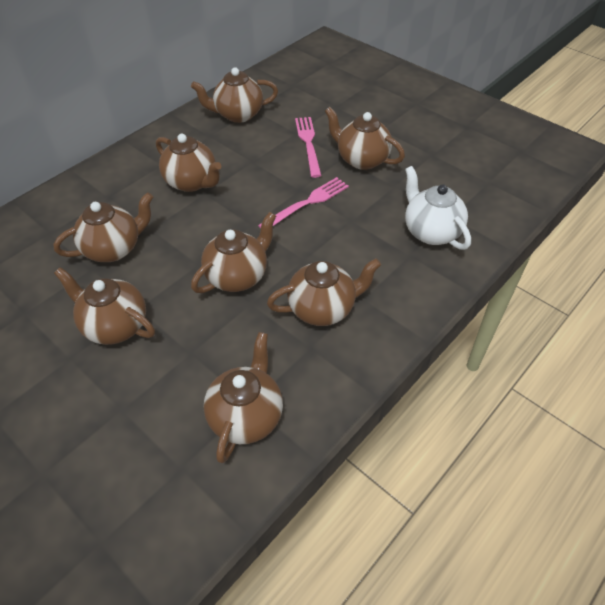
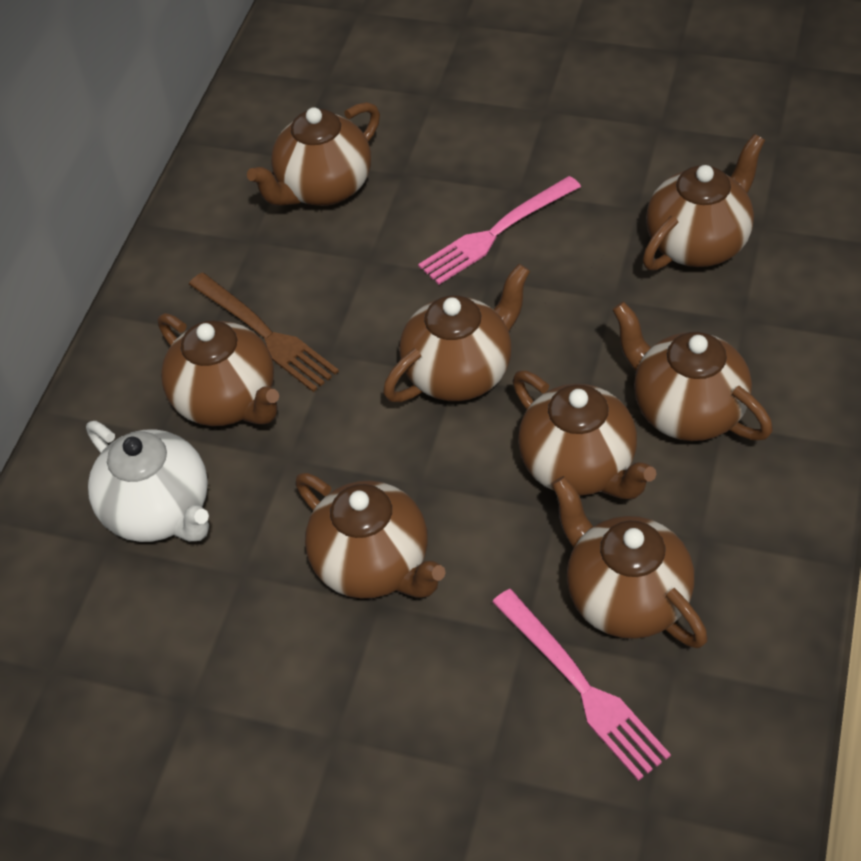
brown fork: 0 -> 1

